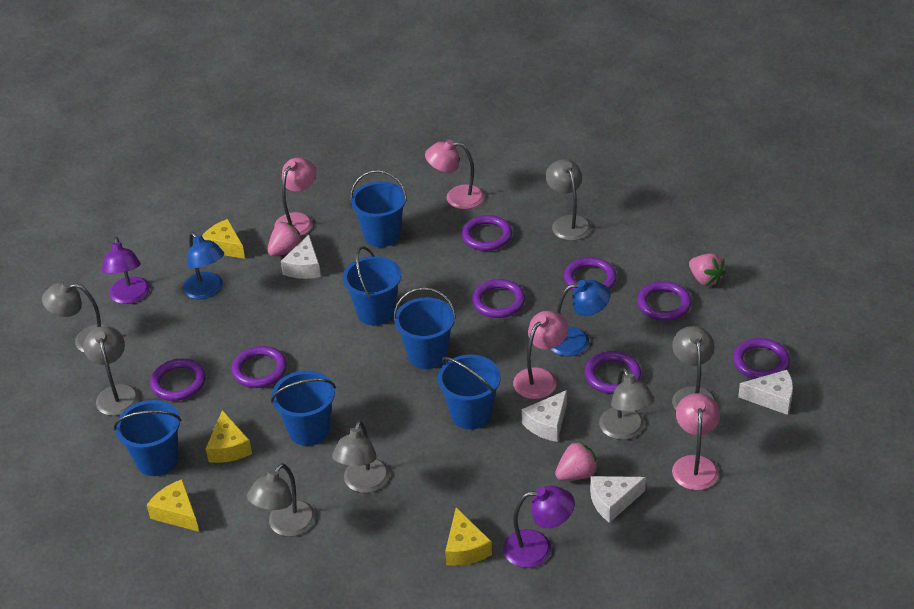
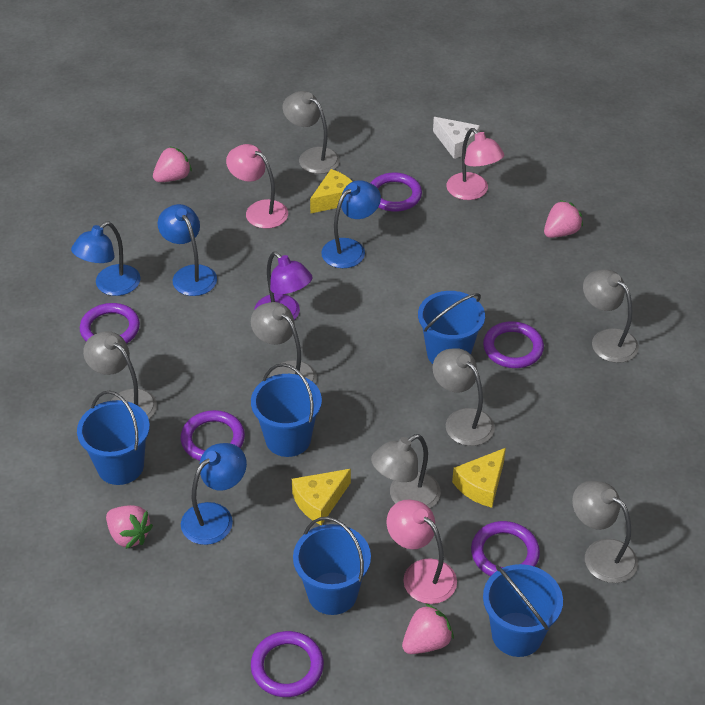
blue bucket: 6 -> 5
blue lamp: 2 -> 4
pink lamp: 4 -> 3
pink strawberry: 3 -> 4
purple lamp: 2 -> 1
purple ring: 8 -> 6
white cheese: 4 -> 1
yellow cheese: 4 -> 3

